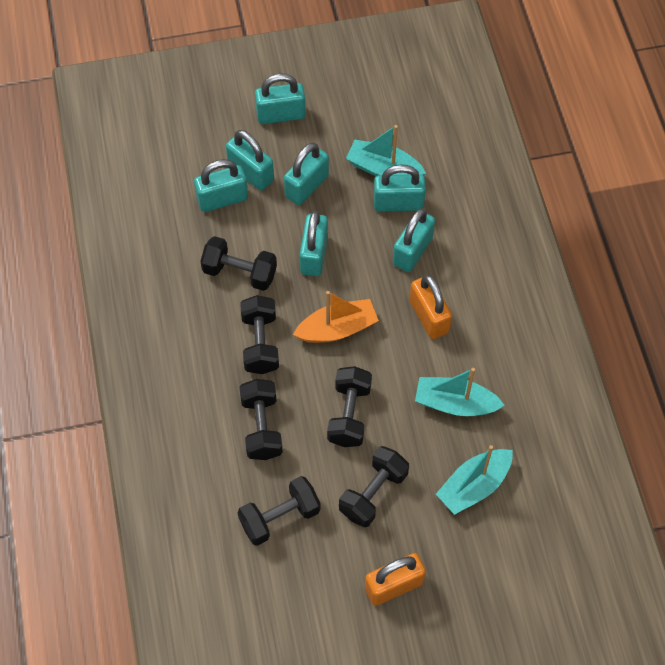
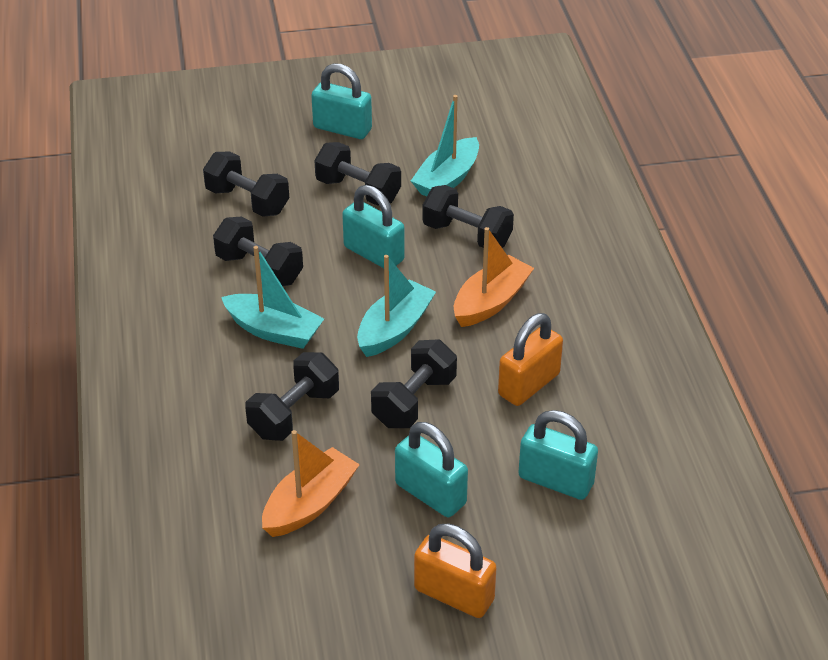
orange boat: 1 -> 2
turquoise padlock: 7 -> 4

